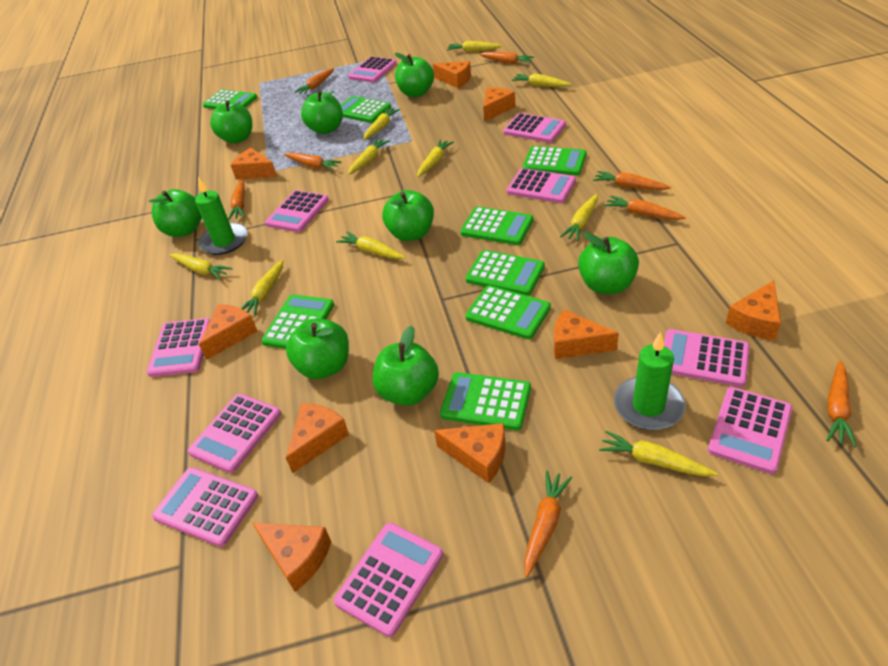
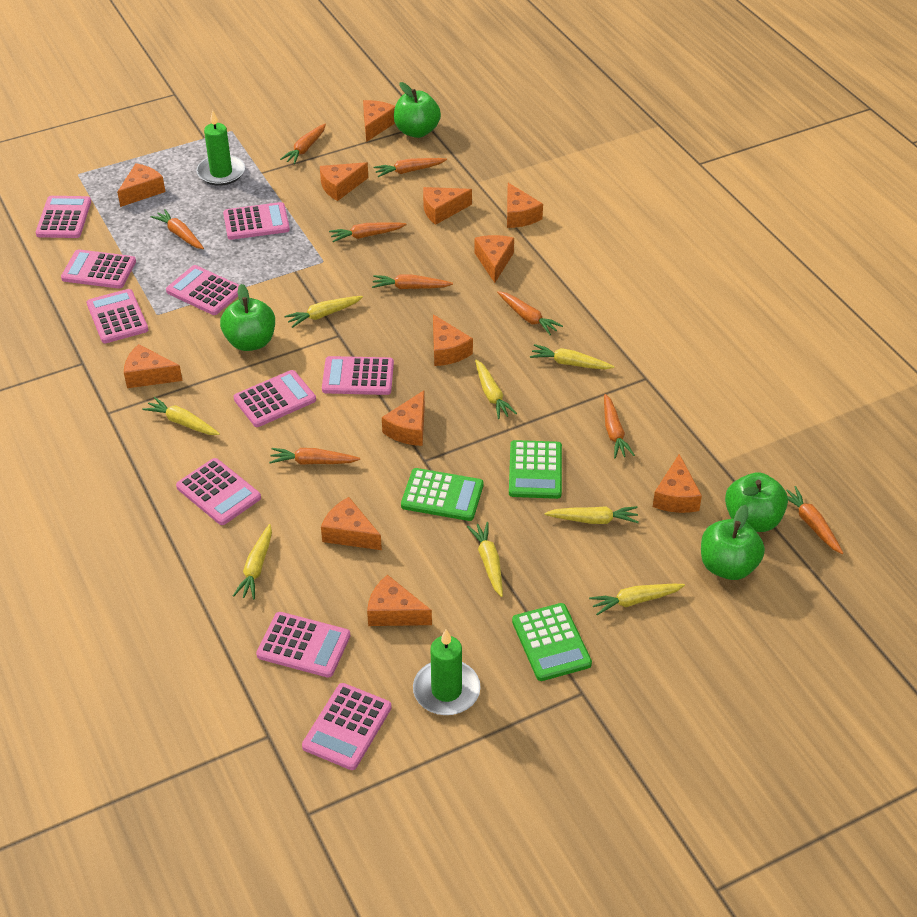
green apple: 8 -> 4
green calculator: 8 -> 3
orange carrot: 8 -> 9
orange cheese: 9 -> 12
yellow carrot: 10 -> 8

